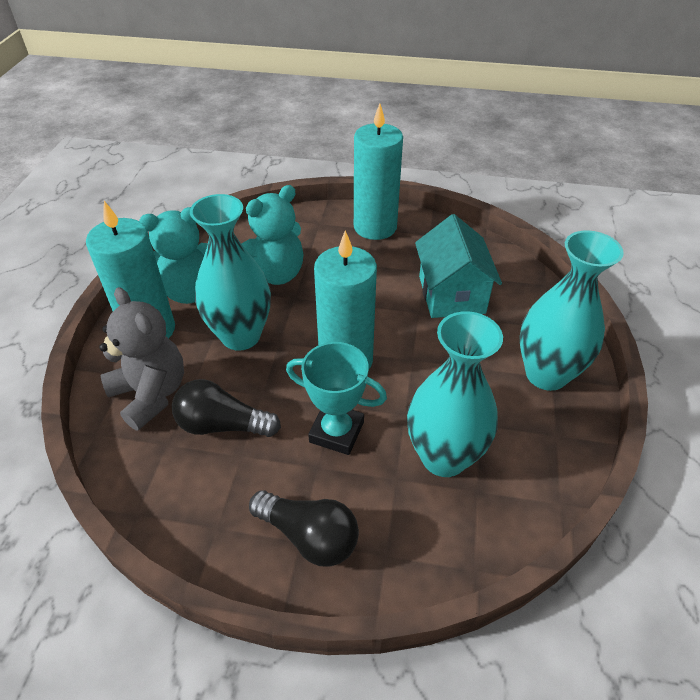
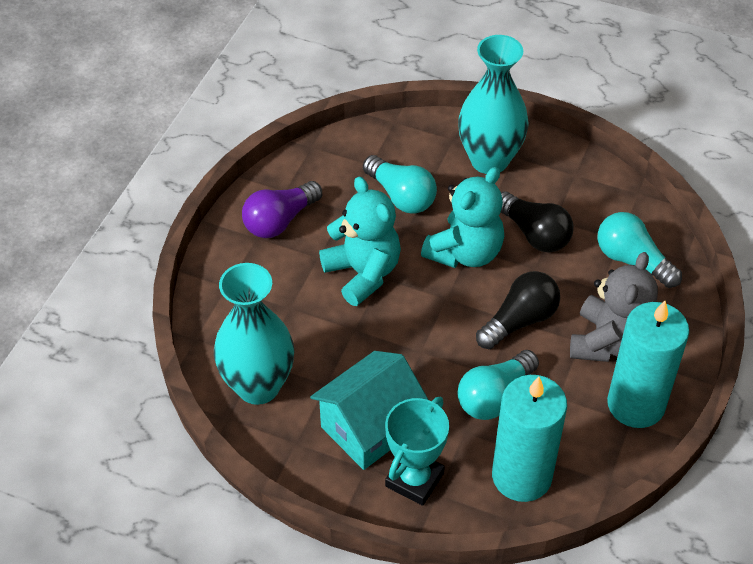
purple light bulb: 0 -> 1
turquoise candle: 3 -> 2
turquoise light bulb: 0 -> 3
turquoise vase: 3 -> 2

